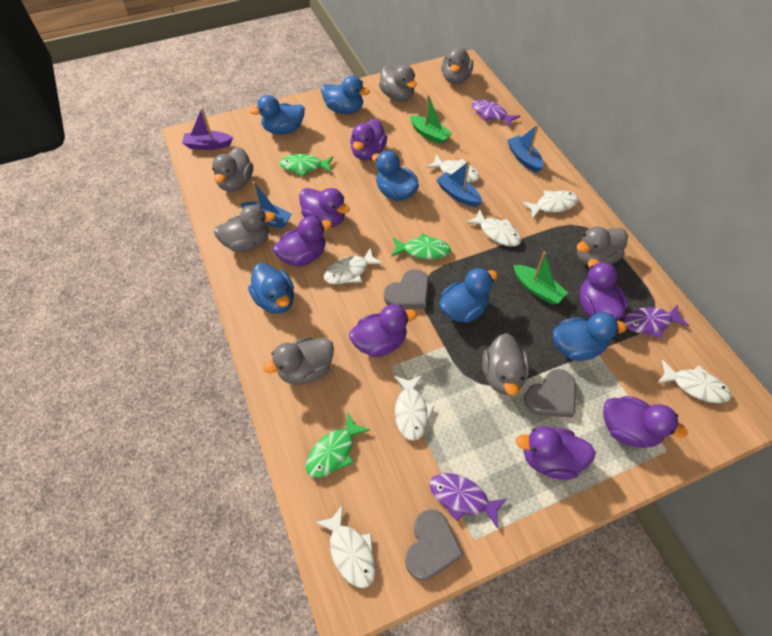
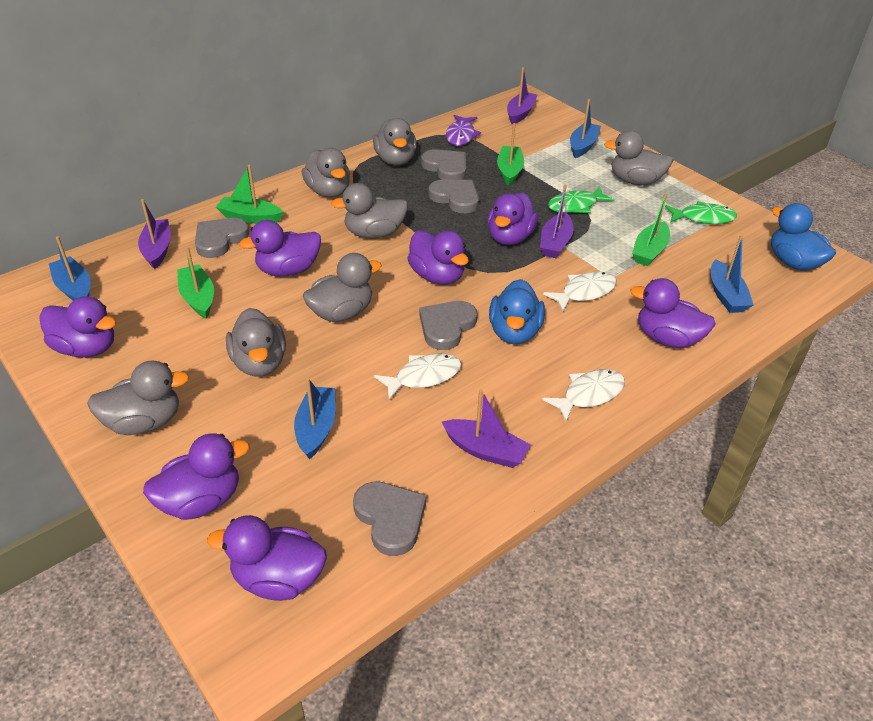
blue boat: 3 -> 4
blue duck: 6 -> 2
green boat: 2 -> 4
green fish: 3 -> 2
grey heart: 3 -> 5
purple boat: 1 -> 4
purple fish: 3 -> 1
white fish: 7 -> 3

